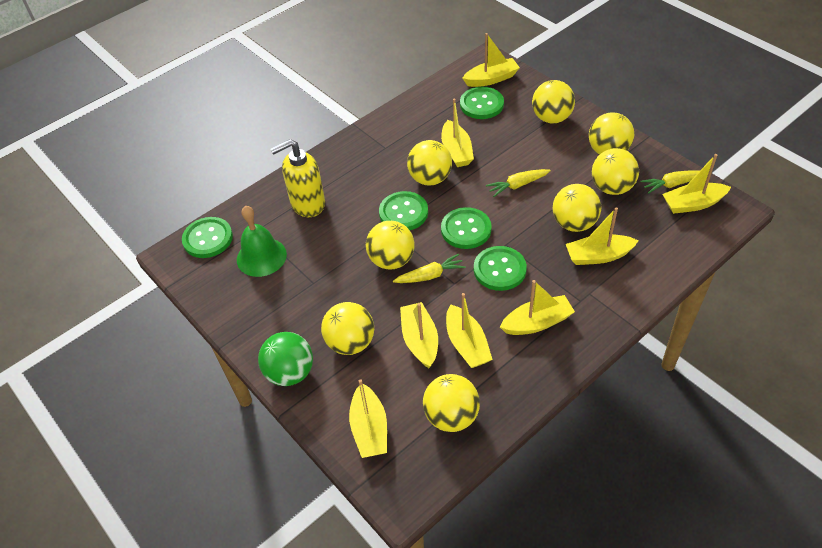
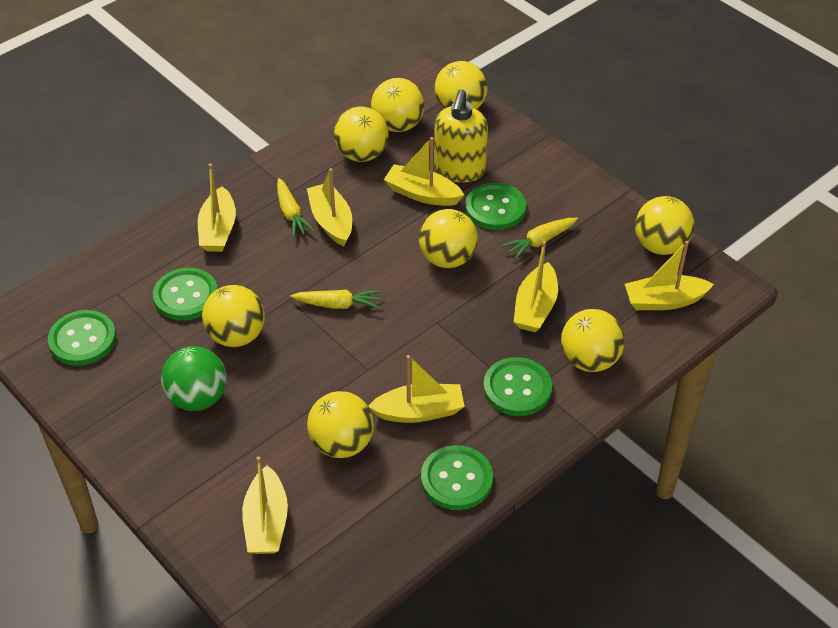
green bell: 1 -> 0
yellow boat: 8 -> 7

